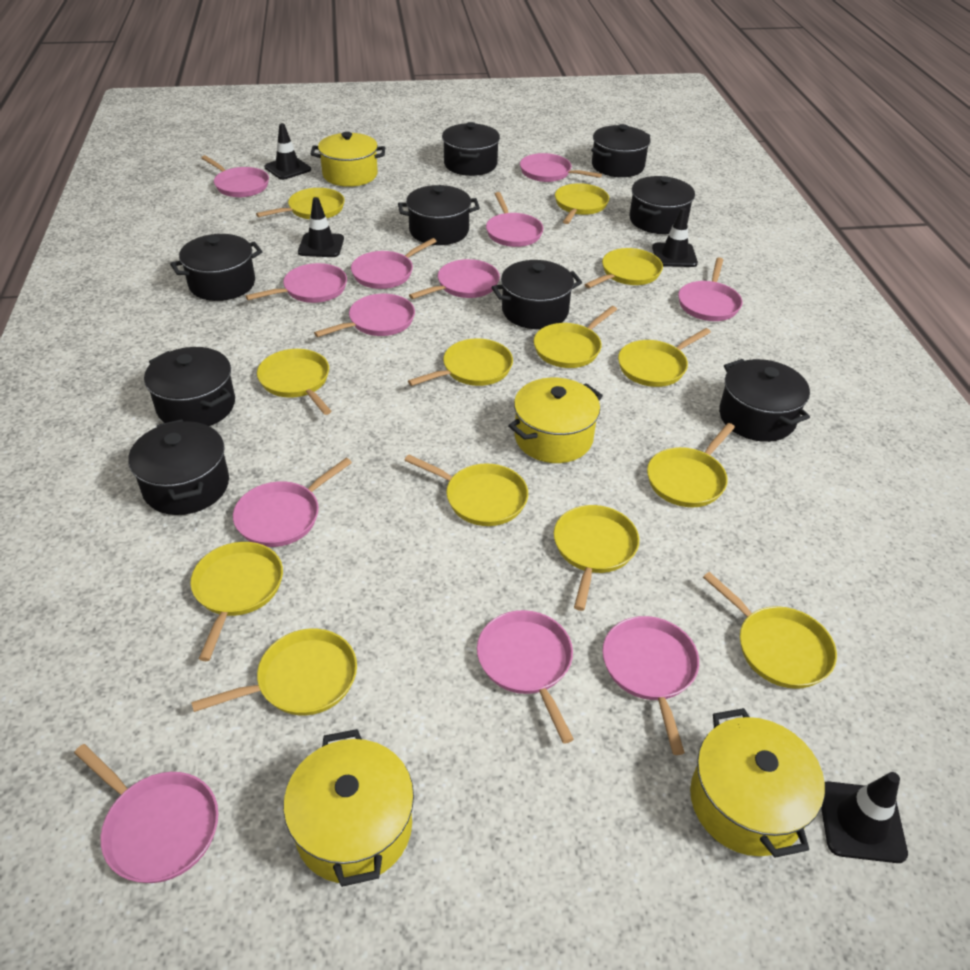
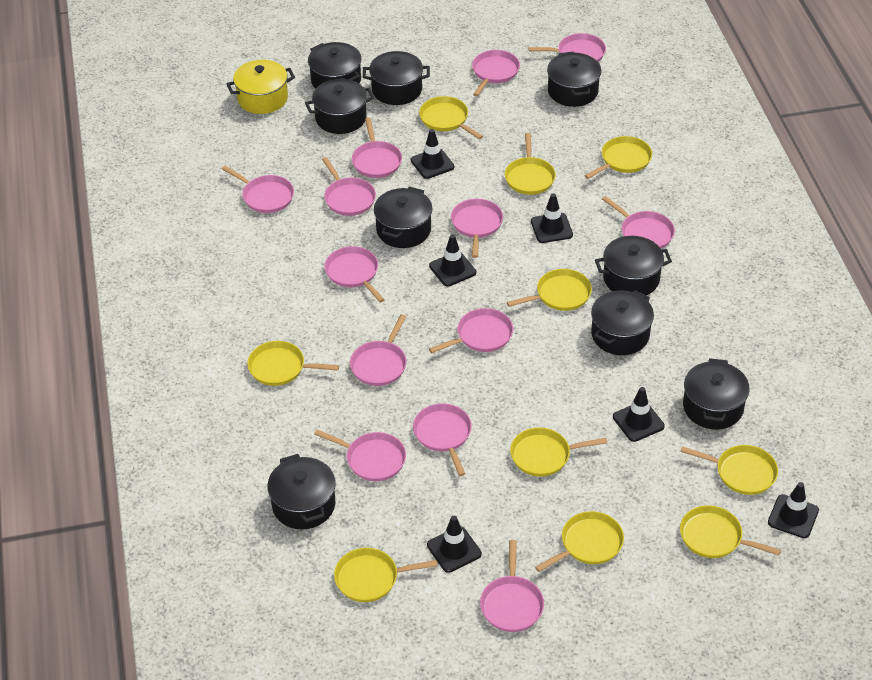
black traffic cone: 4 -> 6
pink pan: 12 -> 13
yellow pan: 13 -> 10
yellow pot: 4 -> 1

